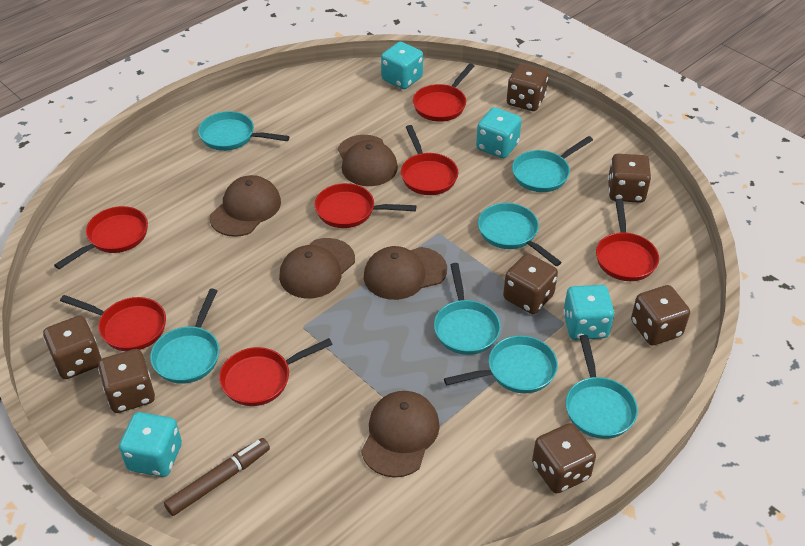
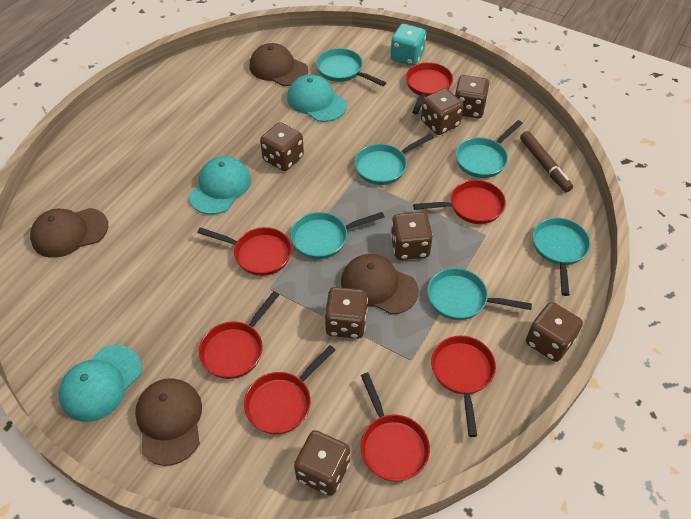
brown cap: 5 -> 4
turquoise cap: 0 -> 3
turquoise dice: 4 -> 1
turquoise pan: 7 -> 6

